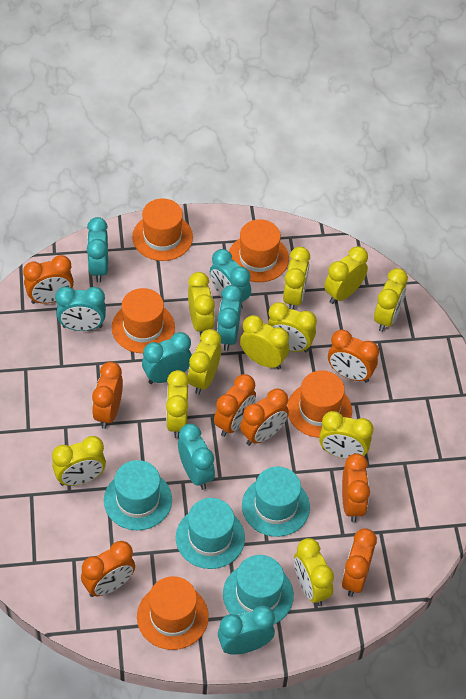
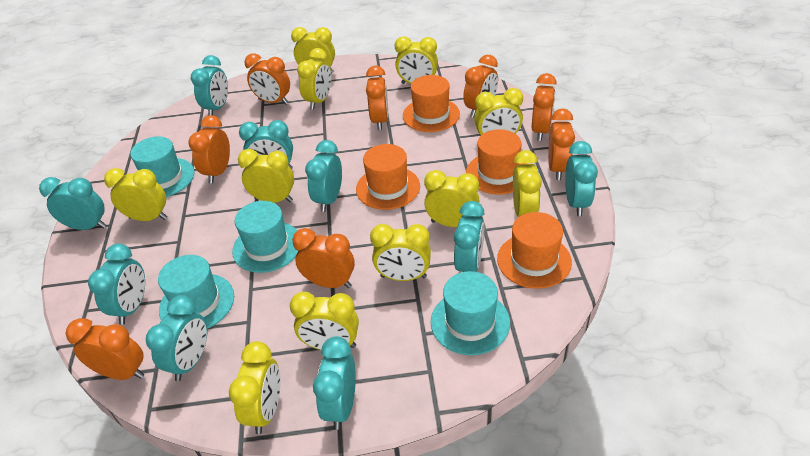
orange hat: 5 -> 4
turquoise clock: 7 -> 9

